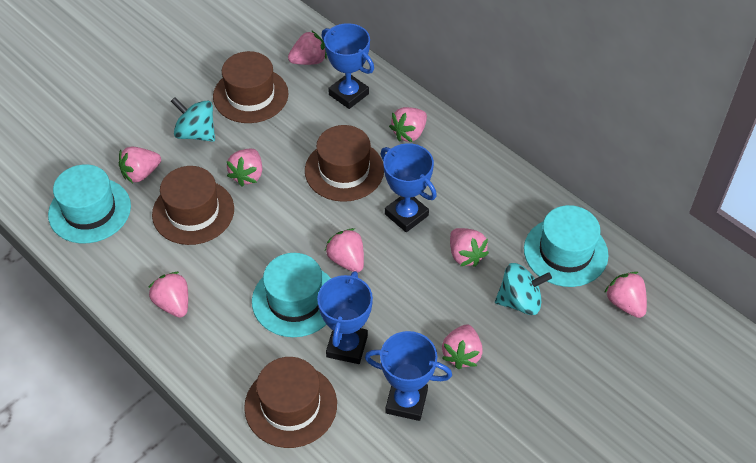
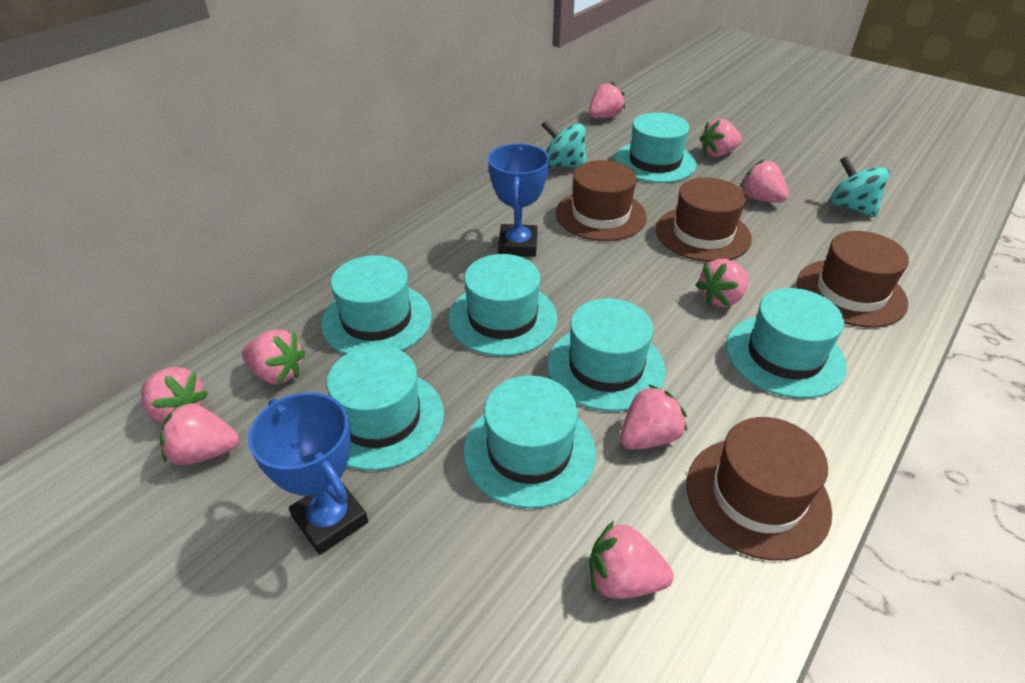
blue trophy: 4 -> 2
turquoise hat: 3 -> 7

